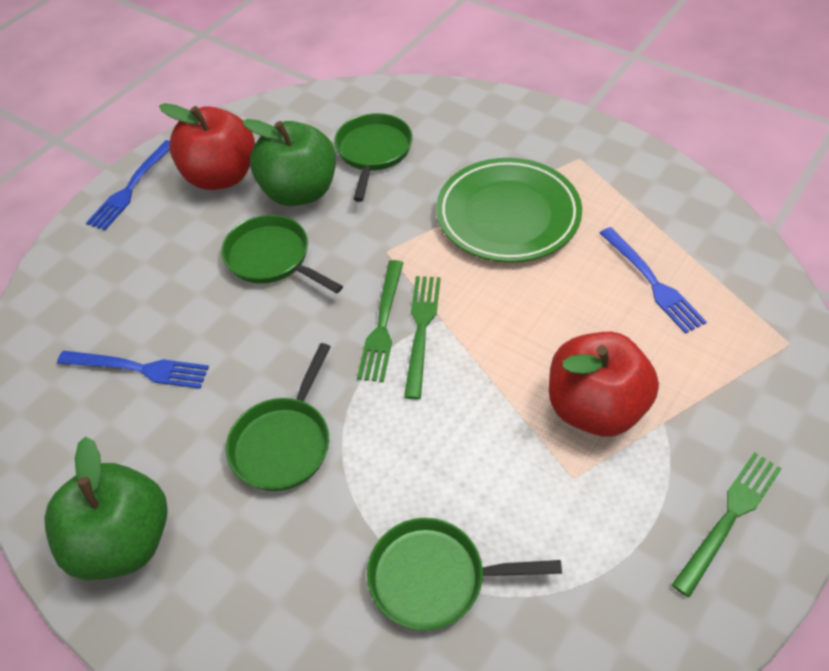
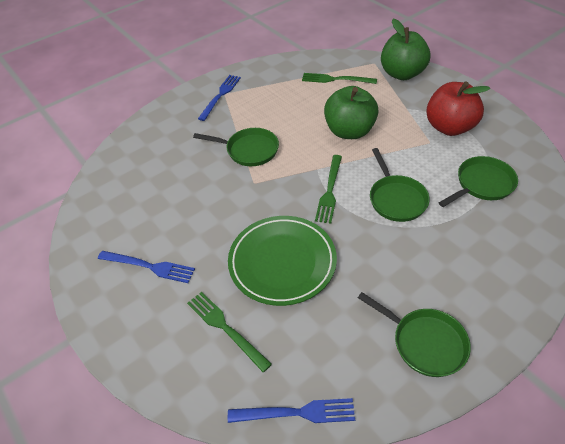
red apple: 2 -> 1

